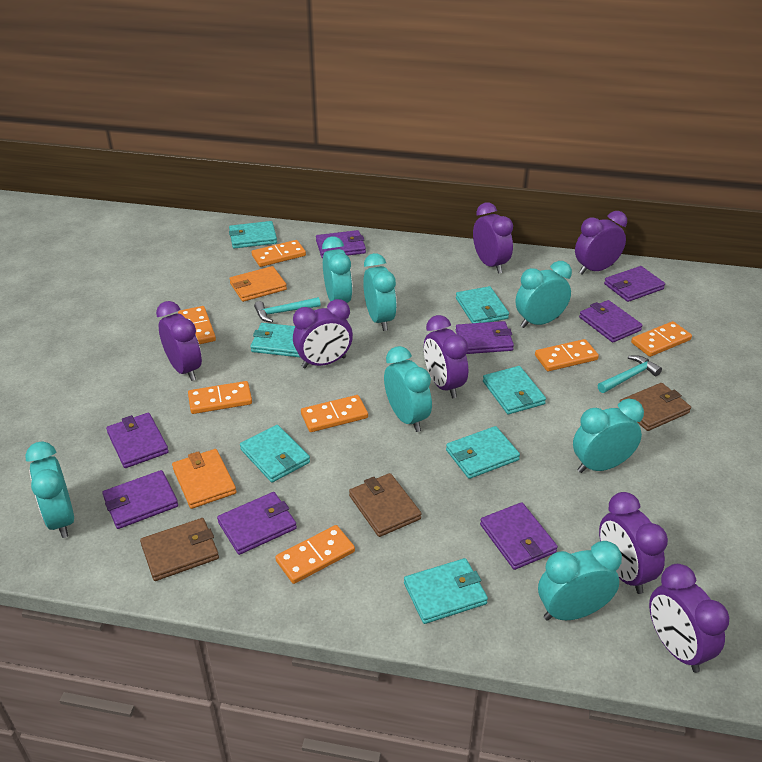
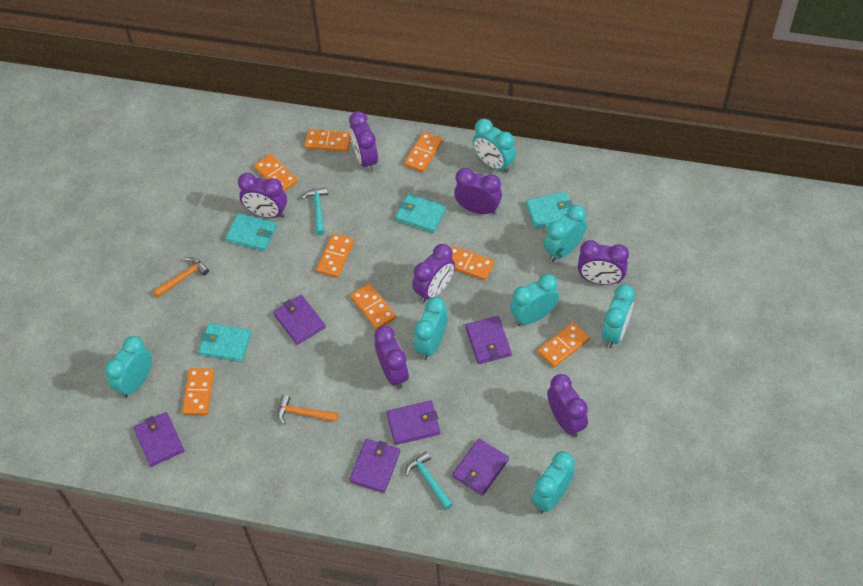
brown wallet: 3 -> 0
orange domino: 7 -> 8
orange hammer: 0 -> 2
orange wallet: 2 -> 0
purple wallet: 8 -> 6
turquoise wallet: 7 -> 4

